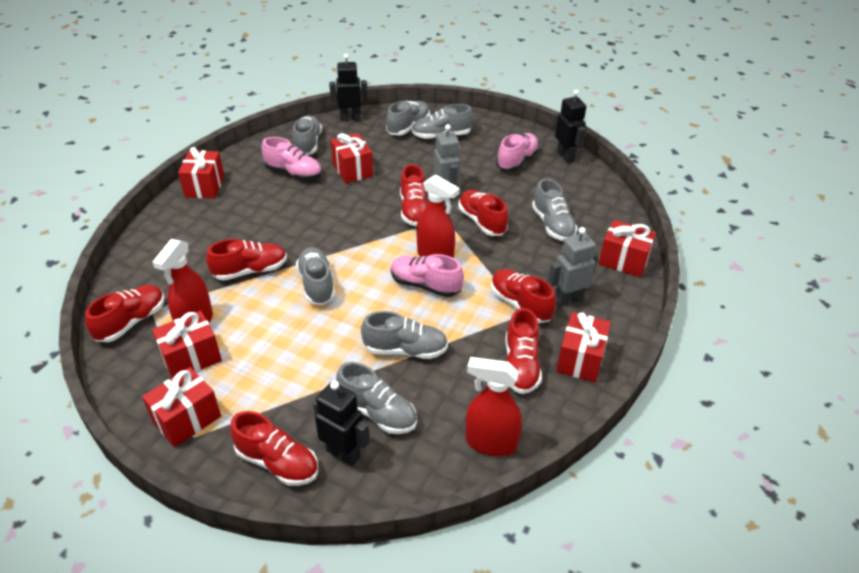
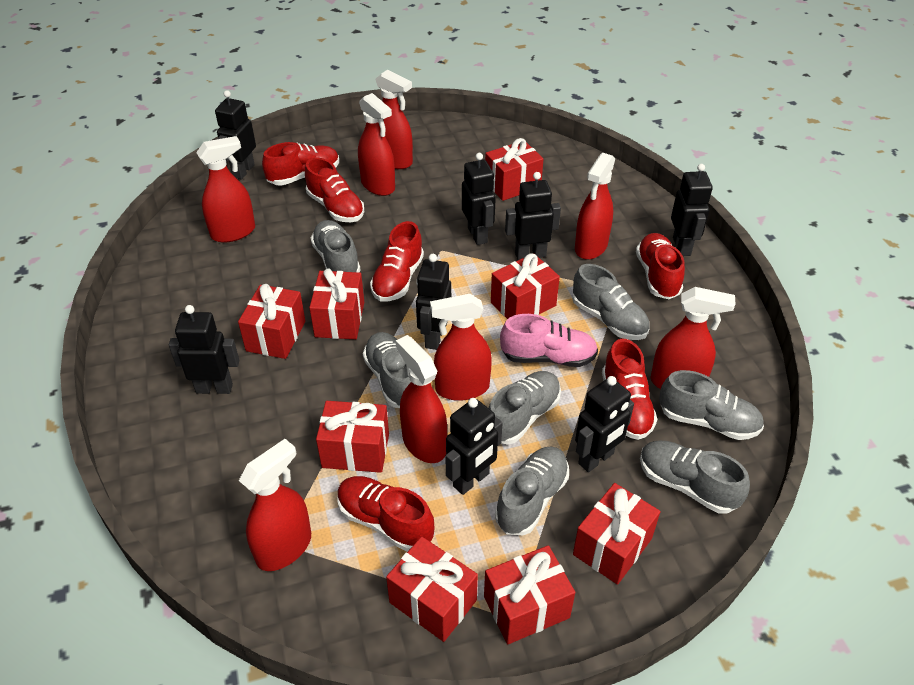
black robot: 3 -> 8
grey robot: 2 -> 0
pink shoe: 3 -> 1
red gift: 6 -> 8
red shoe: 7 -> 6
red spray bottle: 3 -> 8

